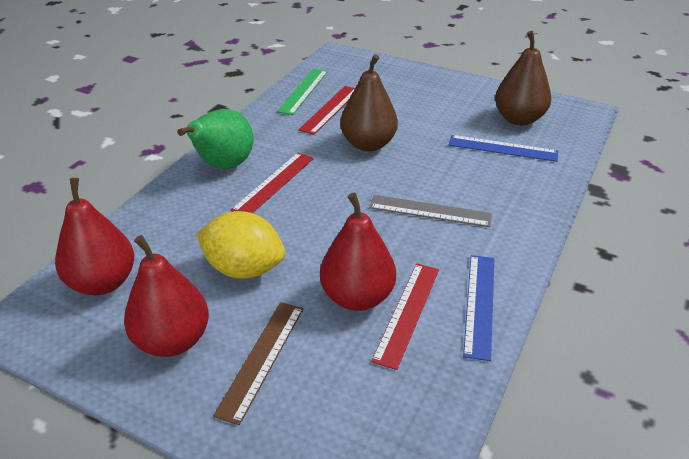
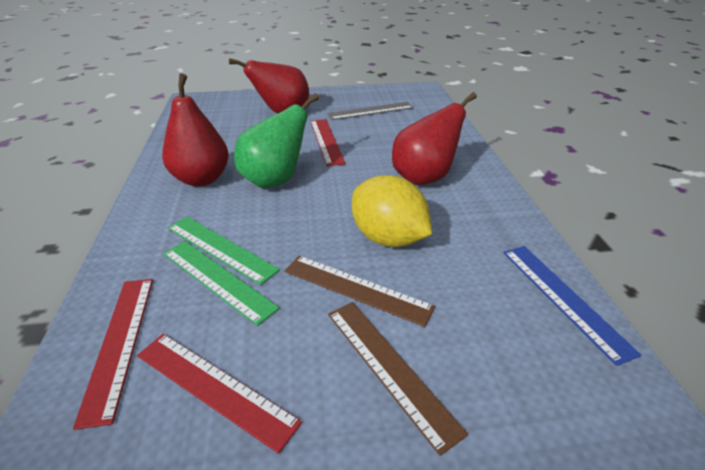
blue ruler: 2 -> 1
brown pear: 2 -> 0
brown ruler: 1 -> 2
green ruler: 1 -> 2

